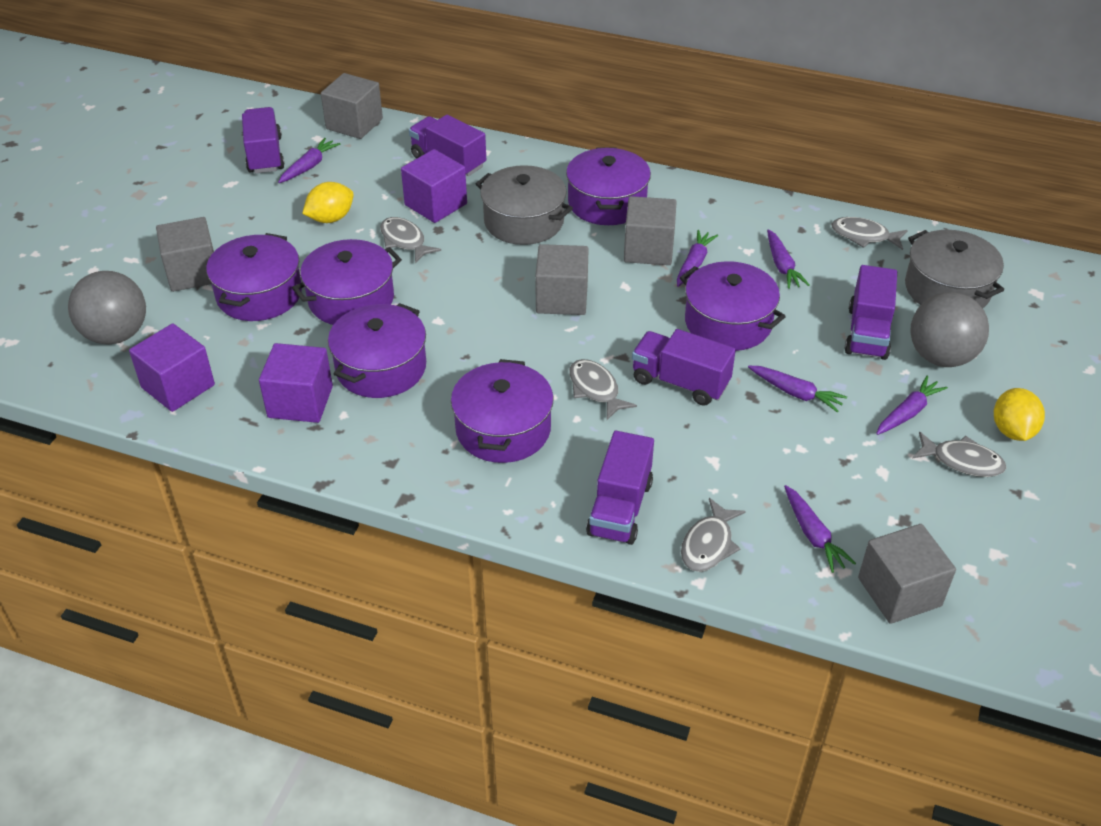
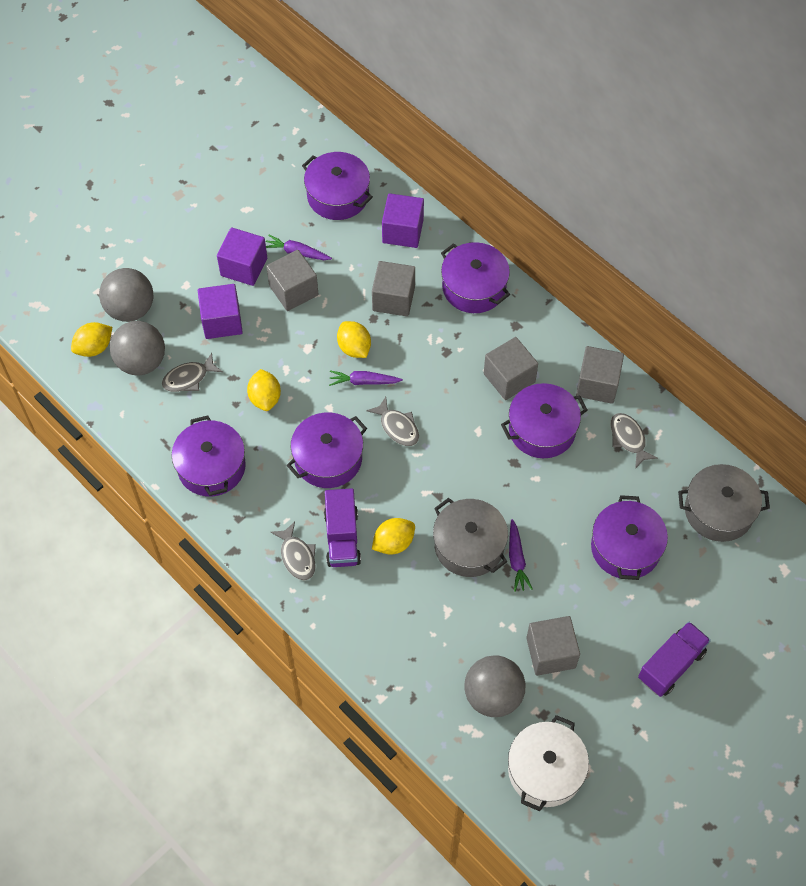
grey ball: 2 -> 3
grey fish: 5 -> 4
purple carrot: 6 -> 3
purple truck: 5 -> 2
white pot: 0 -> 1
yellow lemon: 2 -> 4

